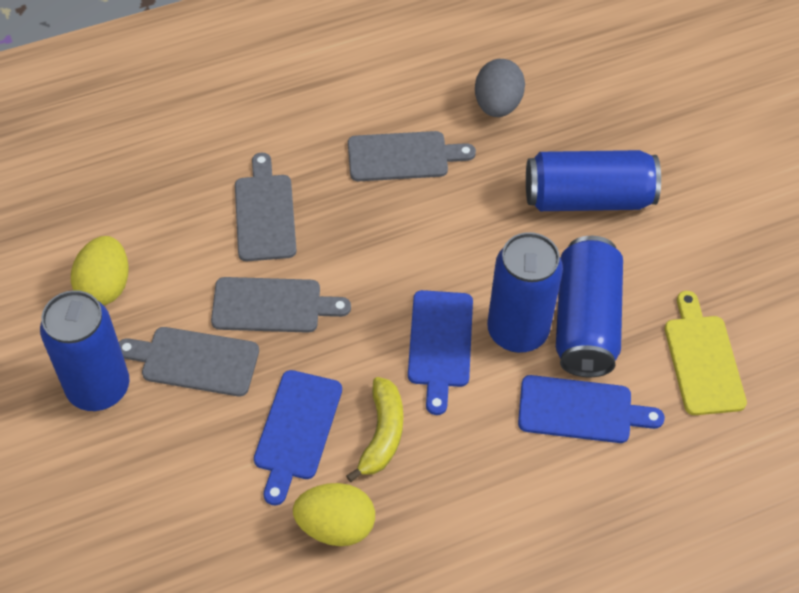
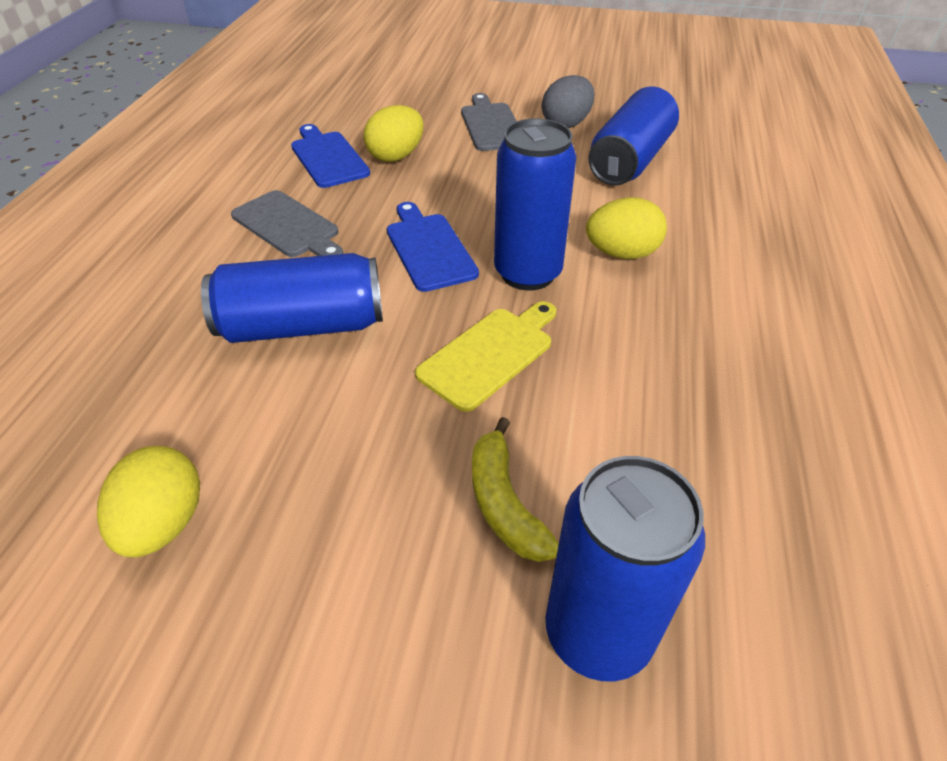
blue cutting board: 3 -> 2
grey cutting board: 4 -> 2
yellow egg: 2 -> 3

